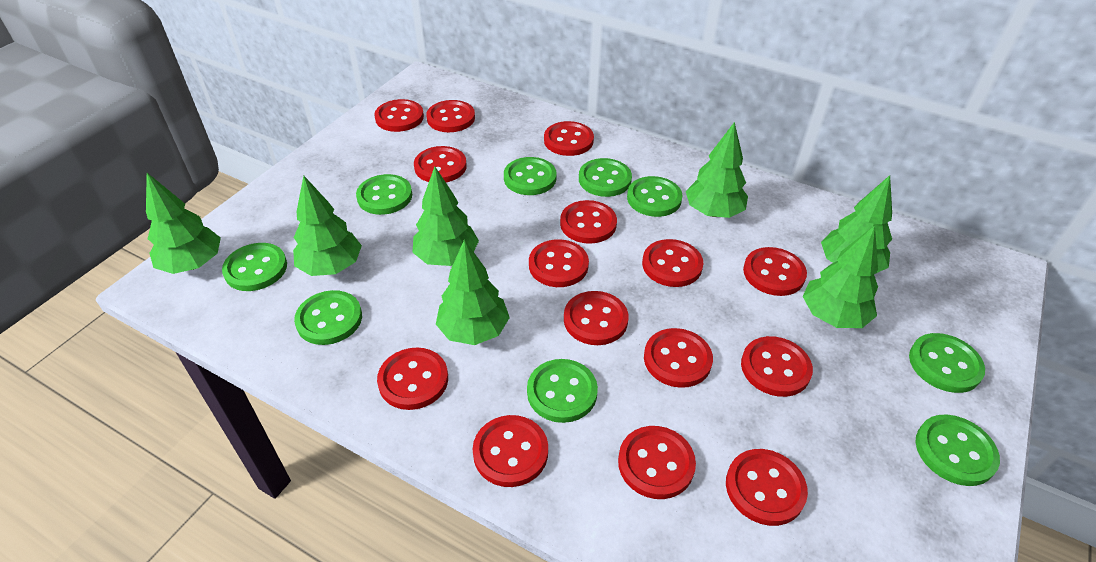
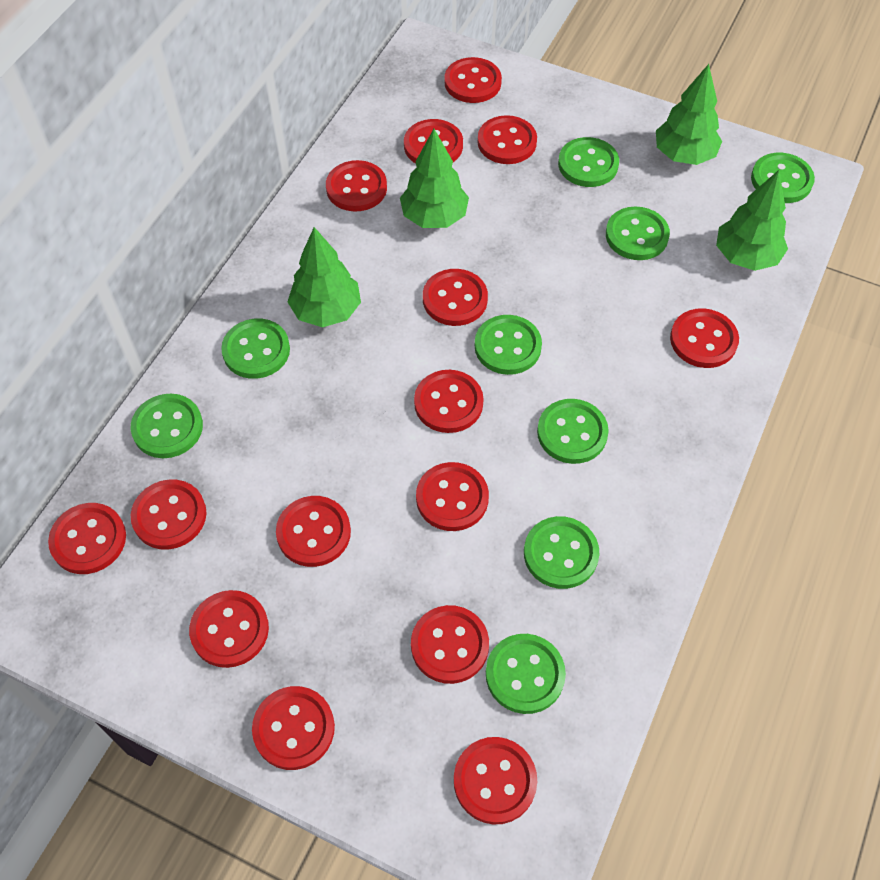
green tree: 7 -> 4

